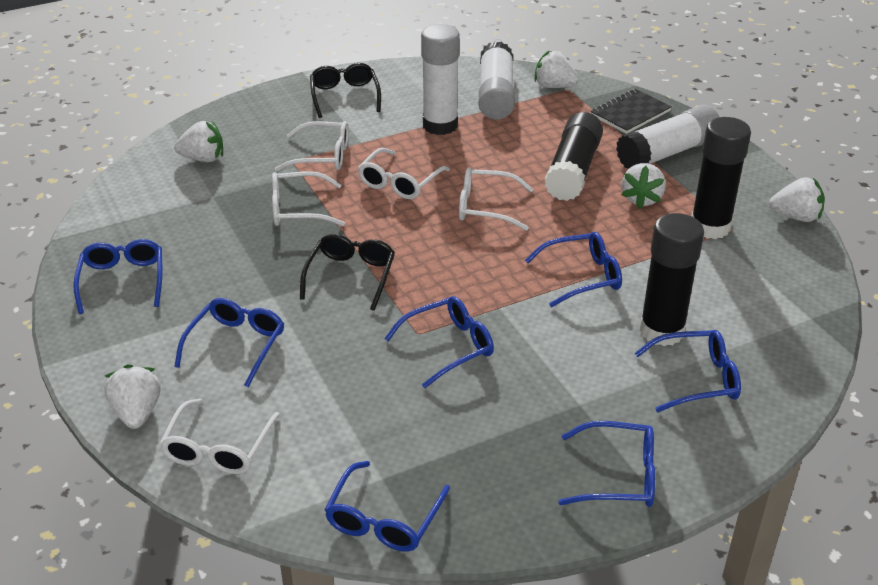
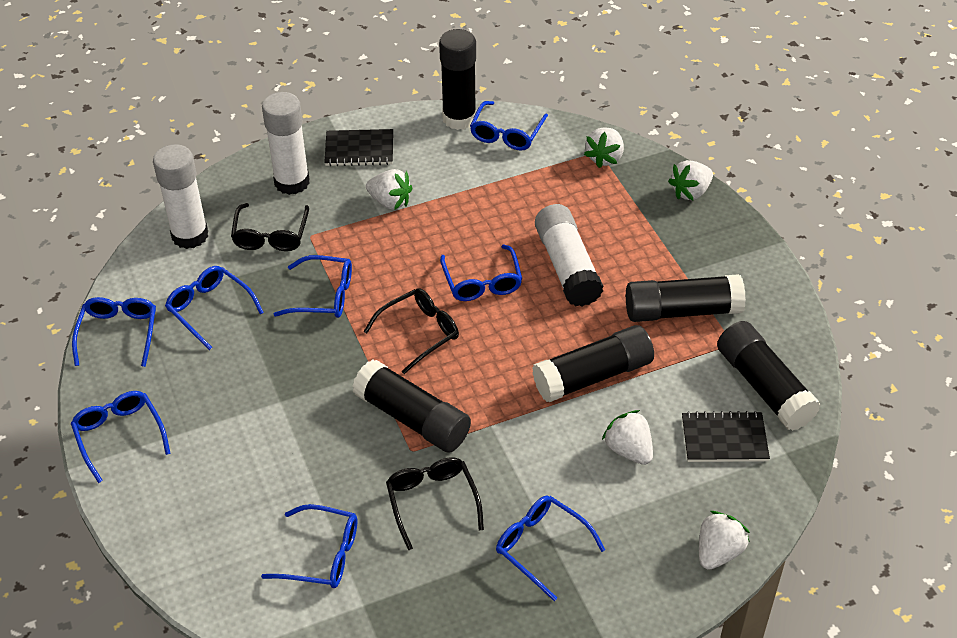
black glasses: 2 -> 3
black glue stick: 3 -> 5
black notebook: 1 -> 2
blue glasses: 7 -> 8
white glasses: 5 -> 0

